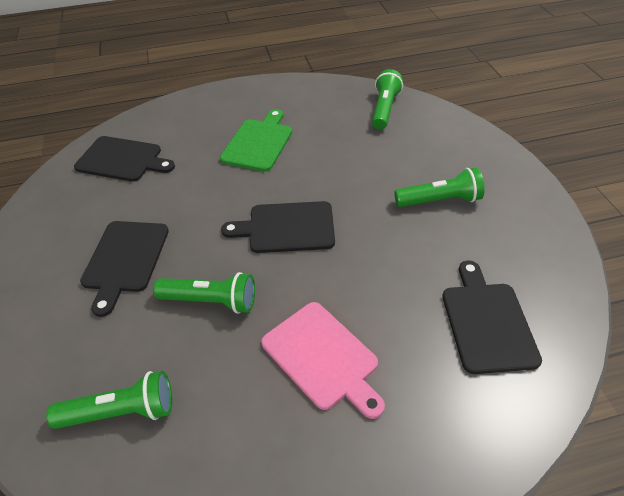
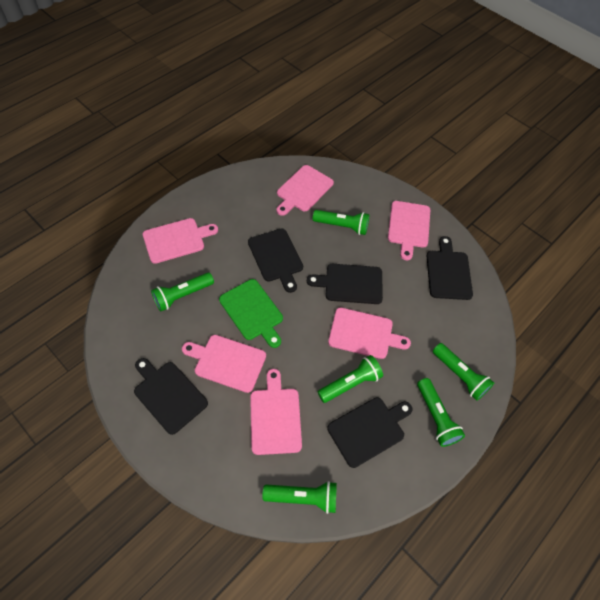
black cutting board: 4 -> 5
green flashlight: 4 -> 6
pink cutting board: 1 -> 6

